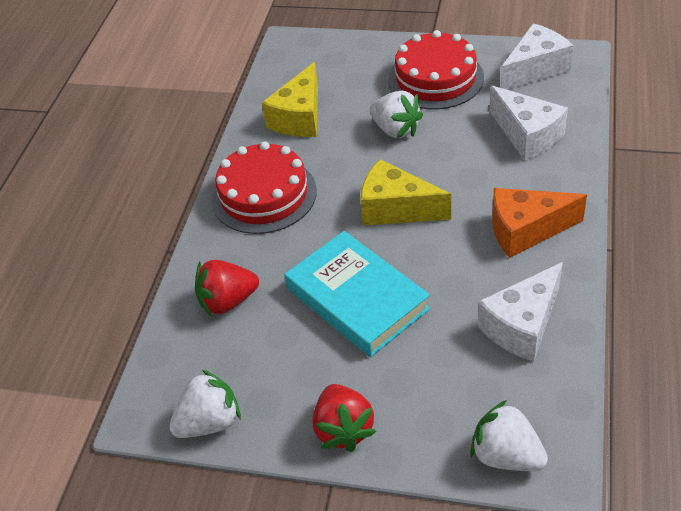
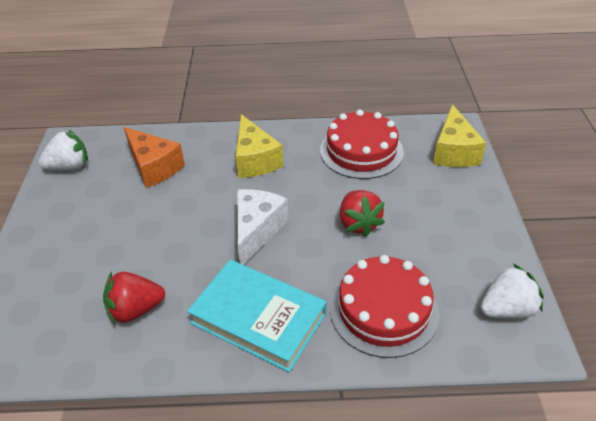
white cheese: 3 -> 1
white strawberry: 3 -> 2

